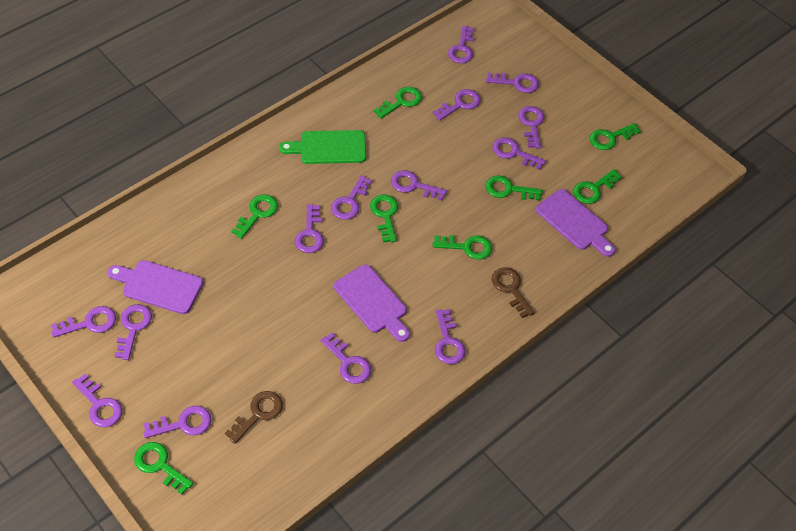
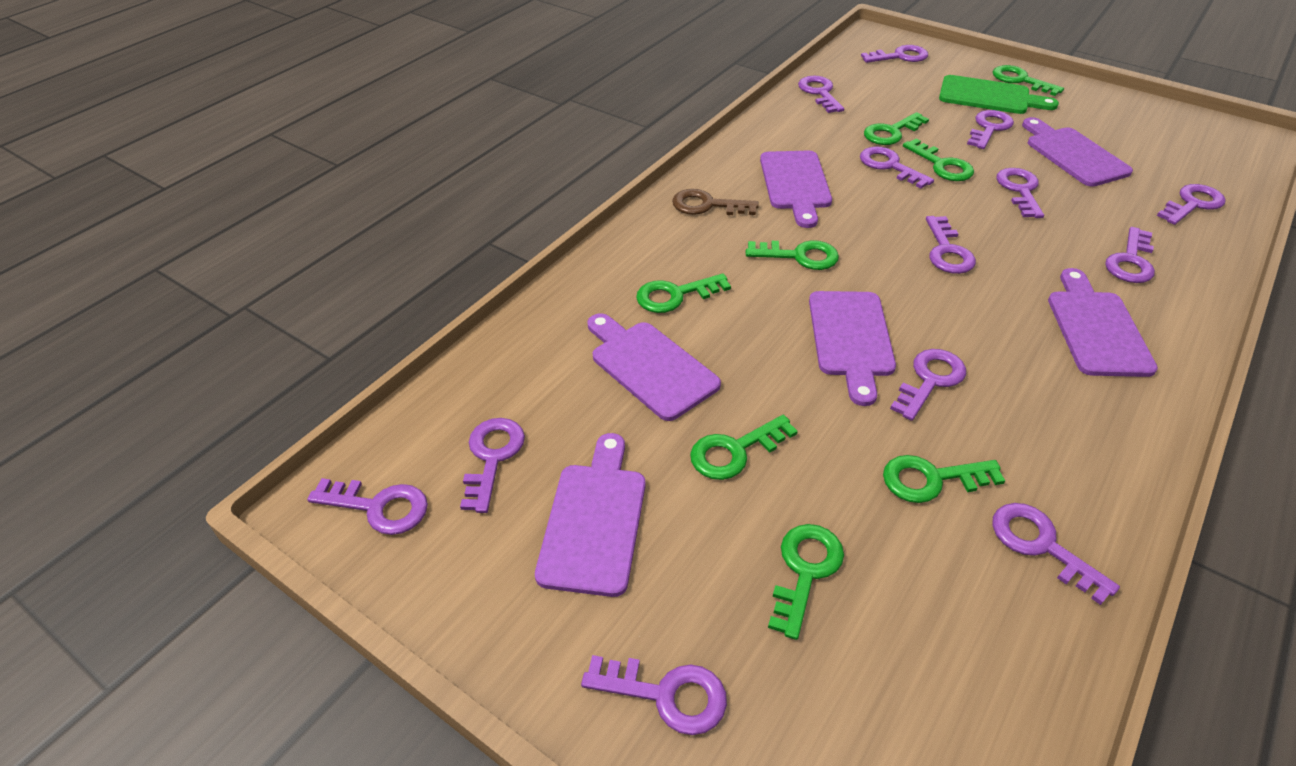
brown key: 2 -> 1
purple cutting board: 3 -> 6
purple key: 14 -> 13

